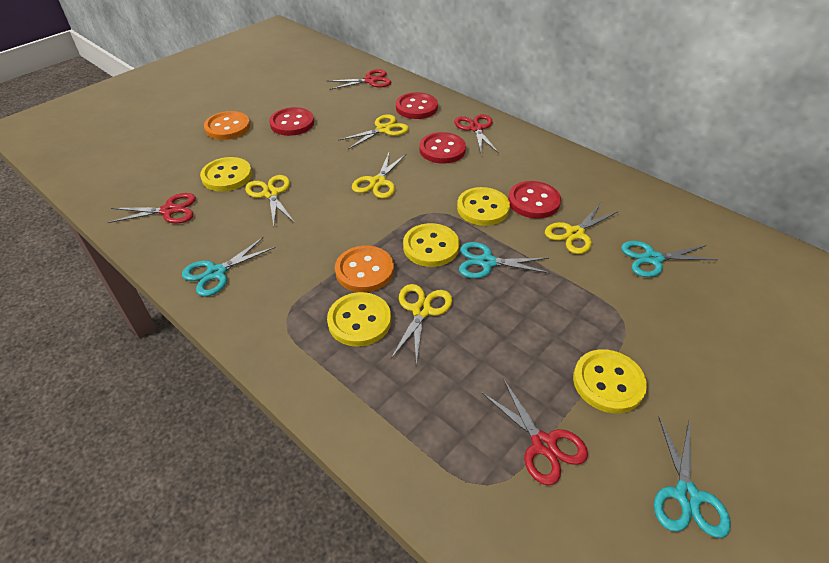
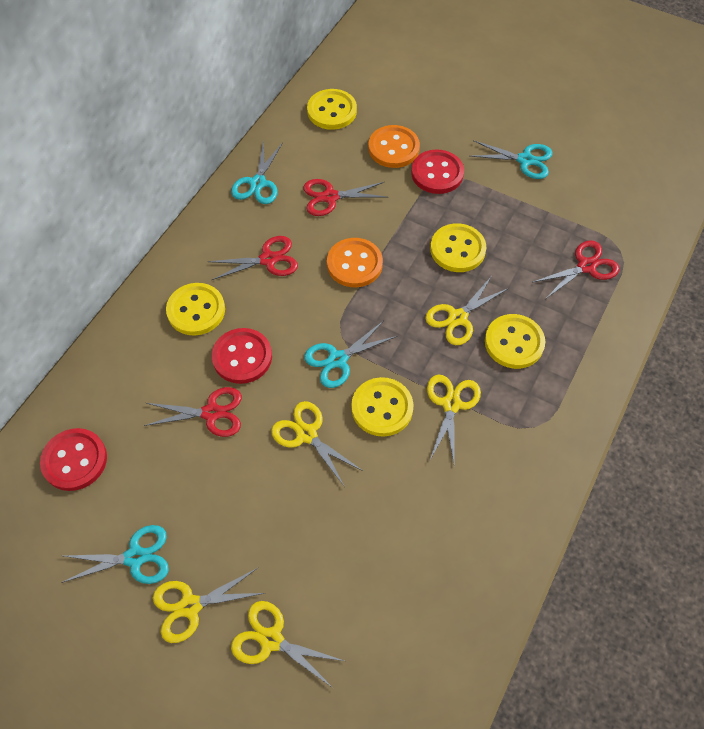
red button: 4 -> 3

